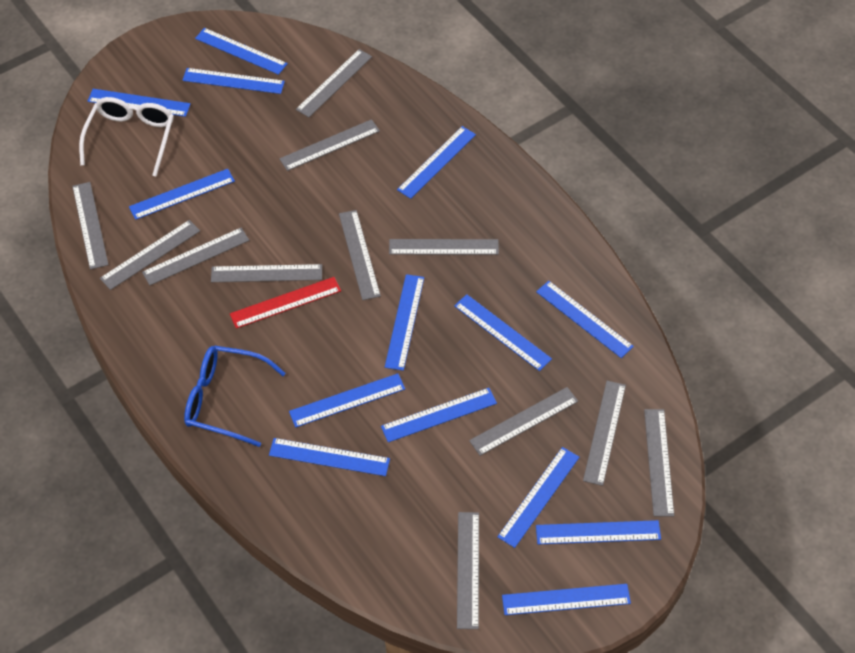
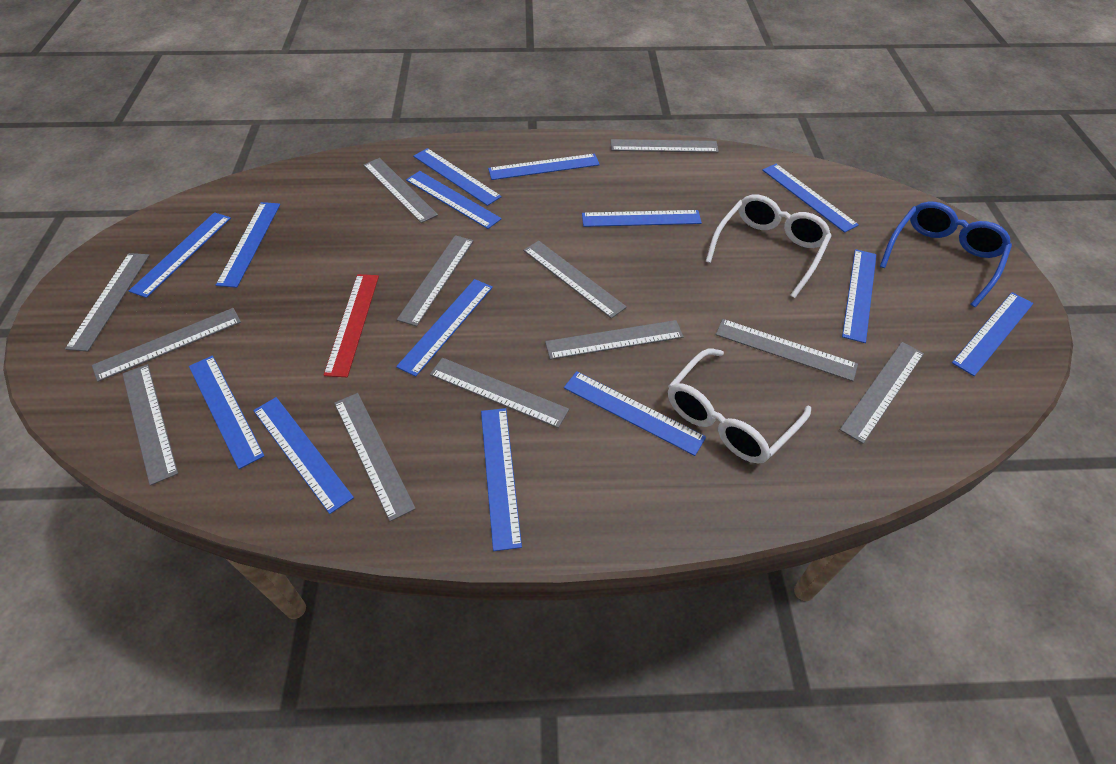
white glasses: 1 -> 2

